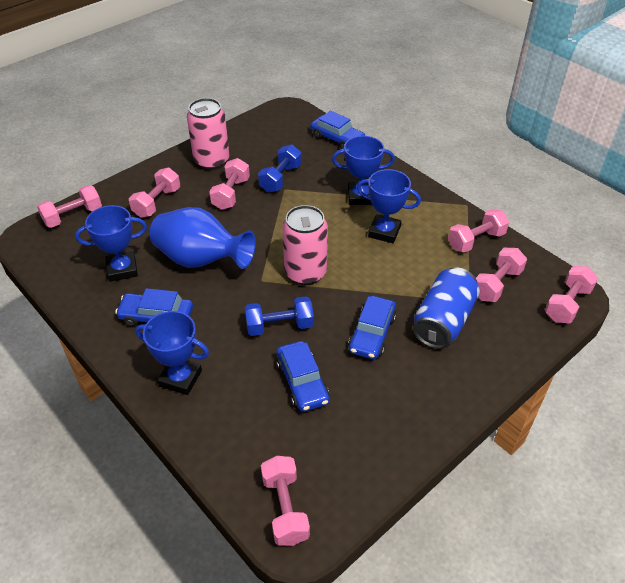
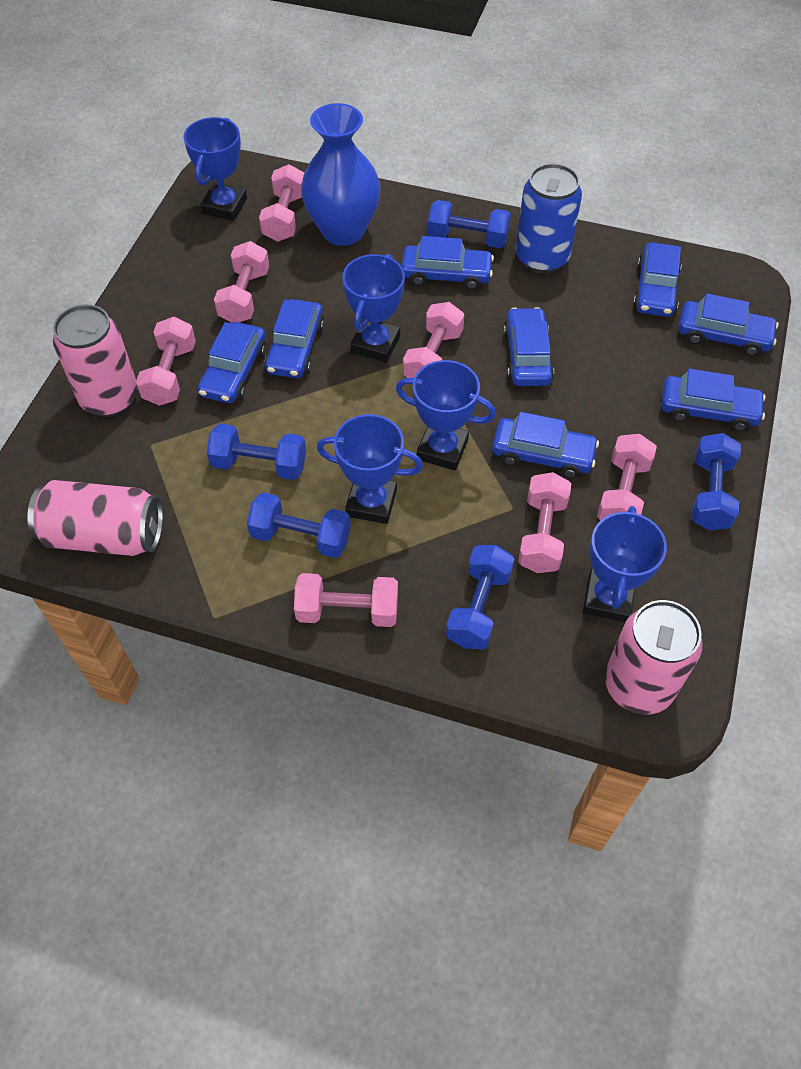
blue car: 4 -> 8
blue dumbbell: 2 -> 5
blue trophy: 4 -> 5
pink can: 2 -> 3

